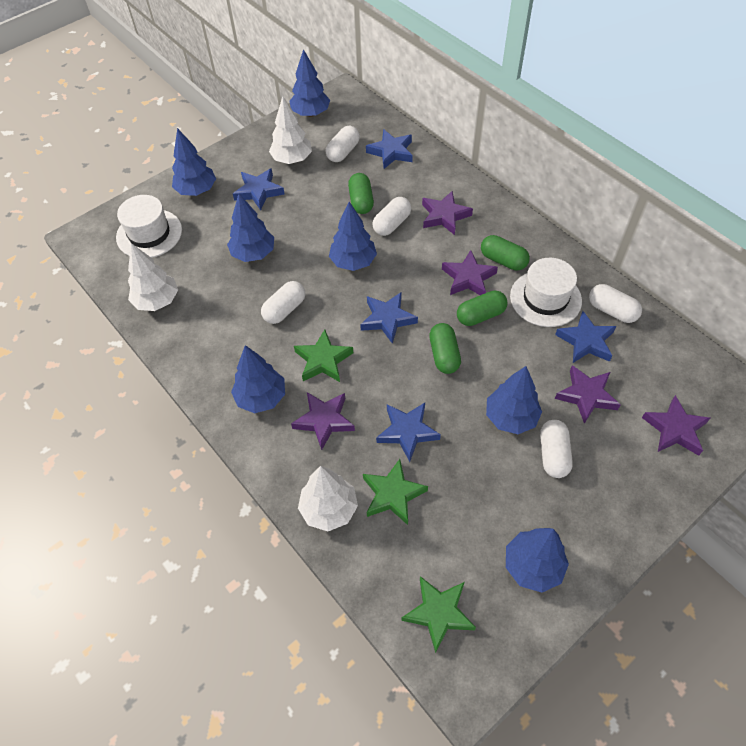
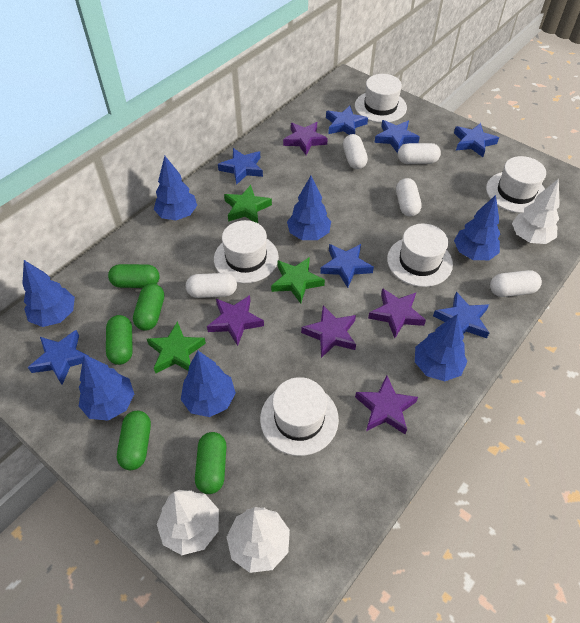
blue star: 5 -> 7
green capsule: 4 -> 5
white hat: 2 -> 5

